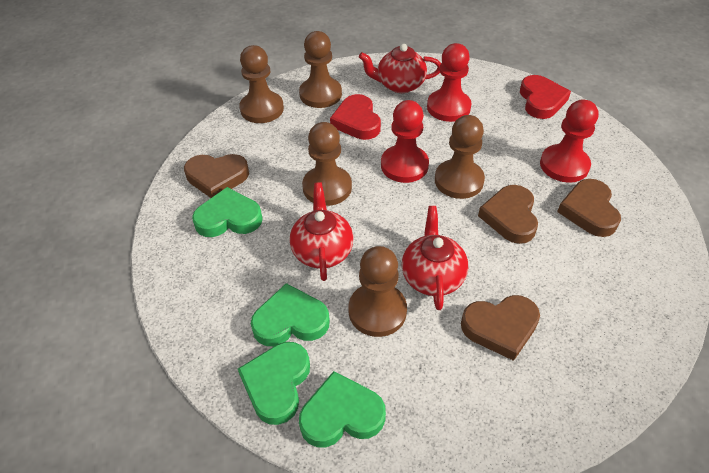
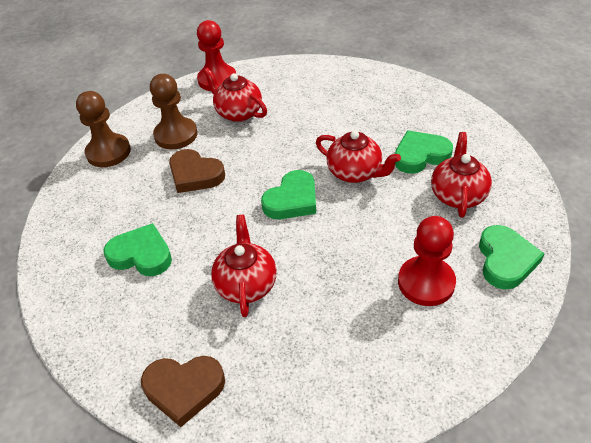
brown heart: 4 -> 2
brown pawn: 5 -> 2
red heart: 2 -> 0
red pawn: 3 -> 2
red teapot: 3 -> 4

